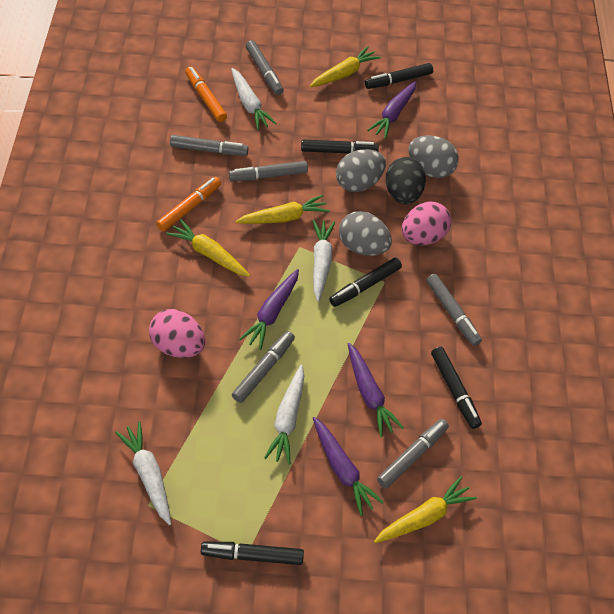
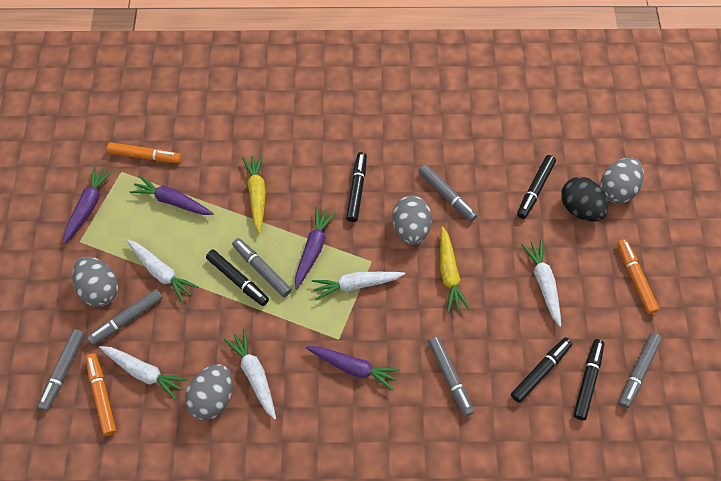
grey egg: 3 -> 4
orange marker: 2 -> 3
pink egg: 2 -> 0
white carrot: 4 -> 5
yellow carrot: 4 -> 2

